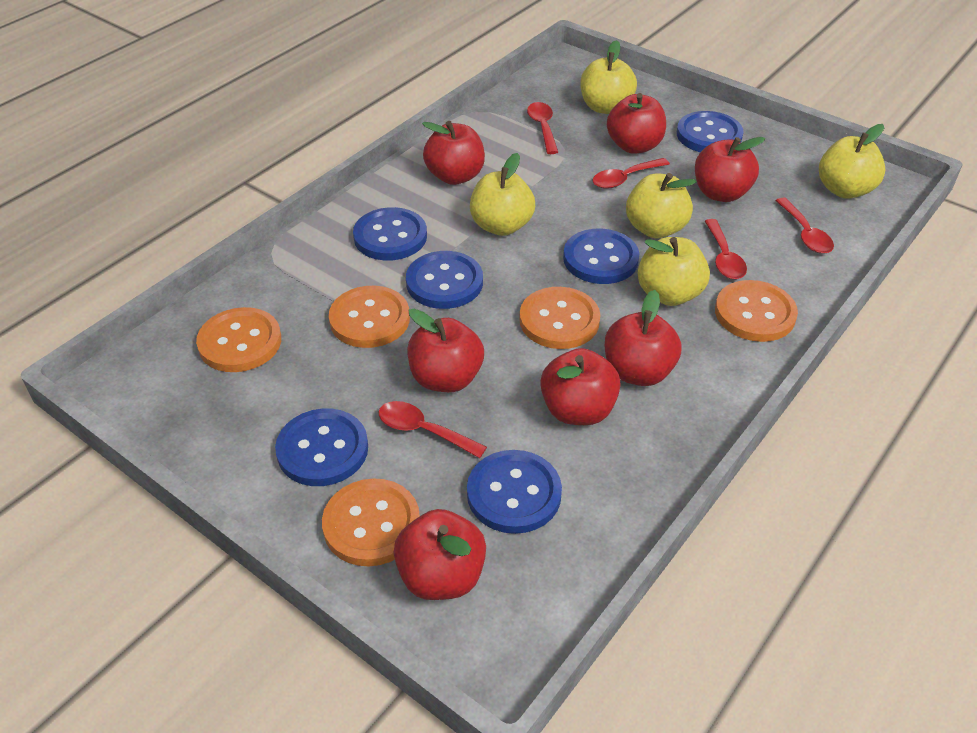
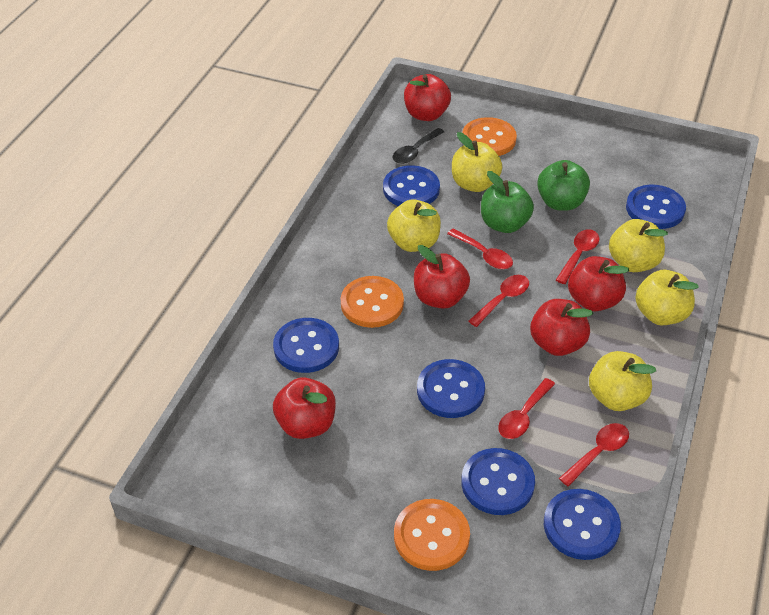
black spoon: 0 -> 1
green apple: 0 -> 2
orange button: 5 -> 3
red apple: 7 -> 5

